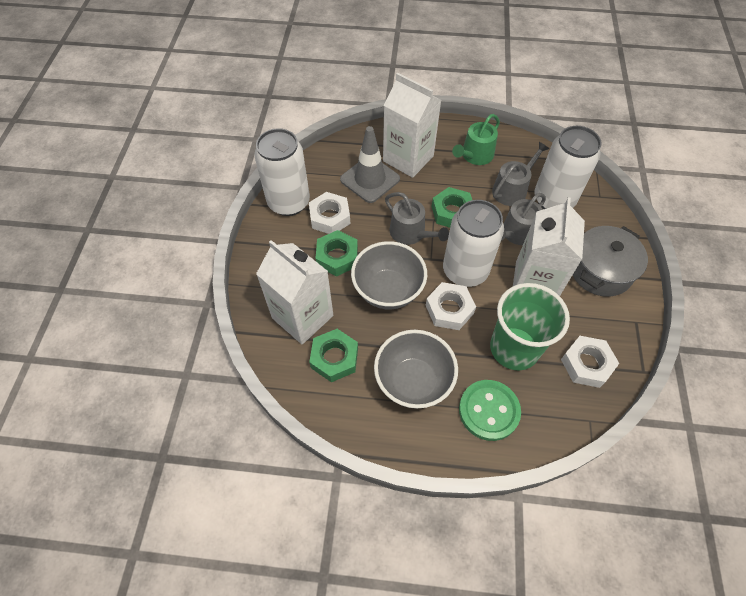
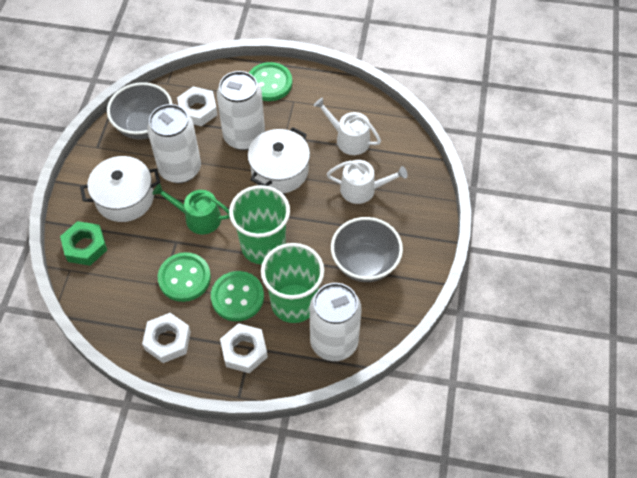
green button: 1 -> 3
green cup: 1 -> 2
green nut: 3 -> 1
grey pot: 1 -> 0
grey traffic cone: 1 -> 0
grey watering can: 3 -> 0
white carton: 3 -> 0
white pot: 0 -> 2
white watering can: 0 -> 2

